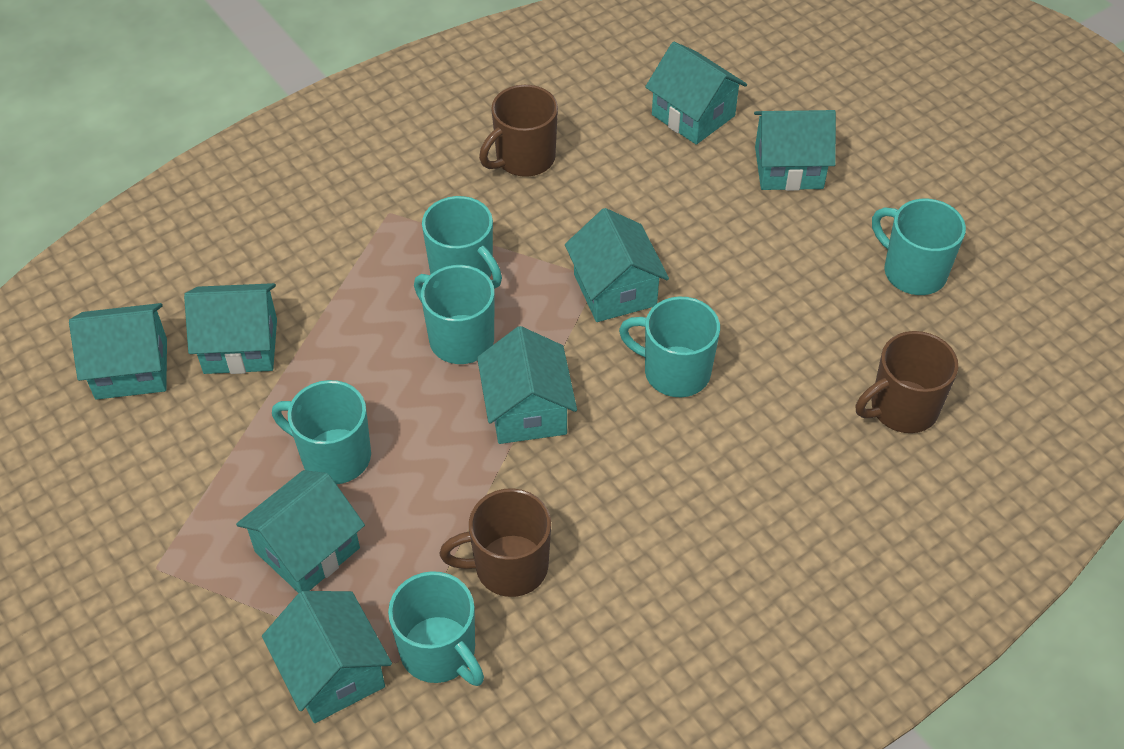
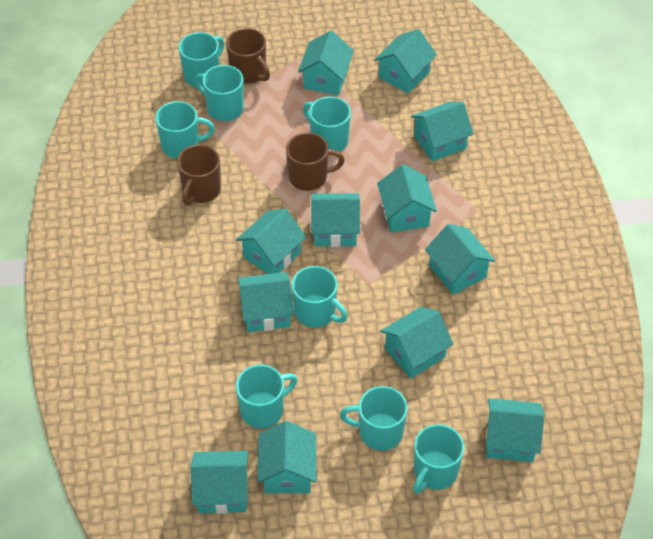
turquoise house: 8 -> 12
turquoise mug: 6 -> 8

